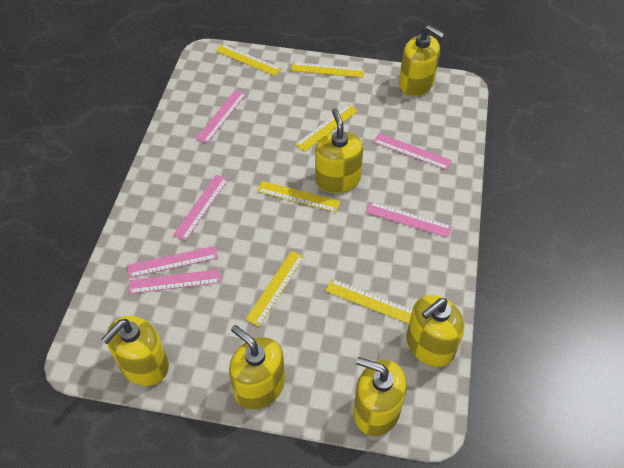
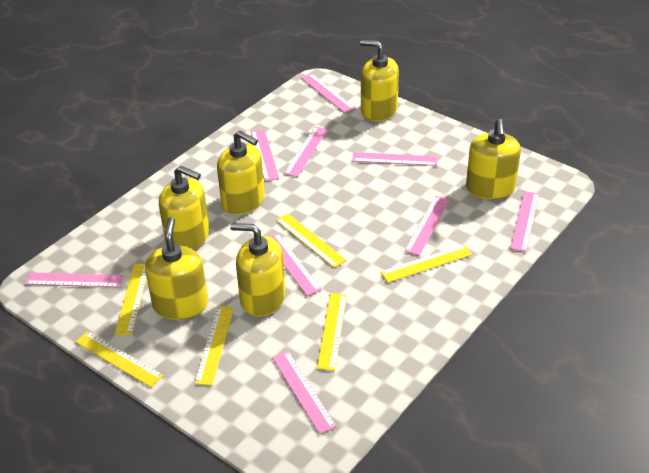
pink ruler: 6 -> 9

